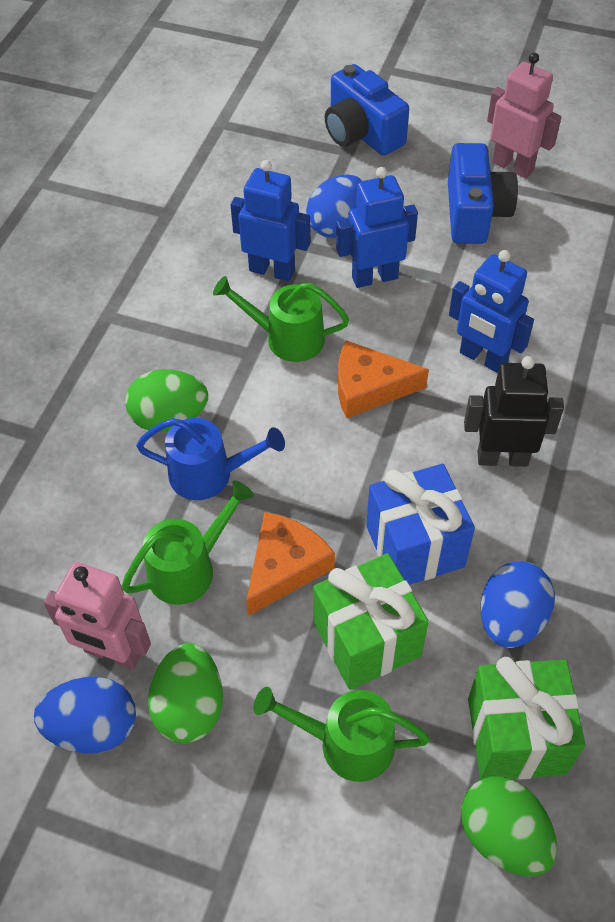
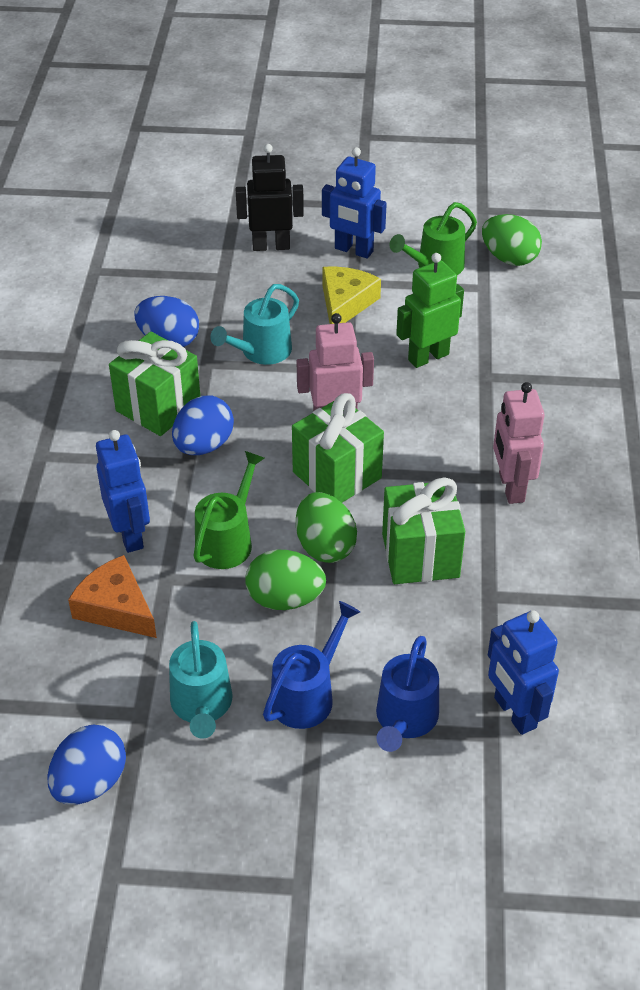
blue camera: 2 -> 0
blue gift: 1 -> 0
blue watering can: 1 -> 2
green gift: 2 -> 3
green robot: 0 -> 1
green watering can: 3 -> 2
orange cheese: 2 -> 1
turquoise watering can: 0 -> 2
yellow cheese: 0 -> 1

